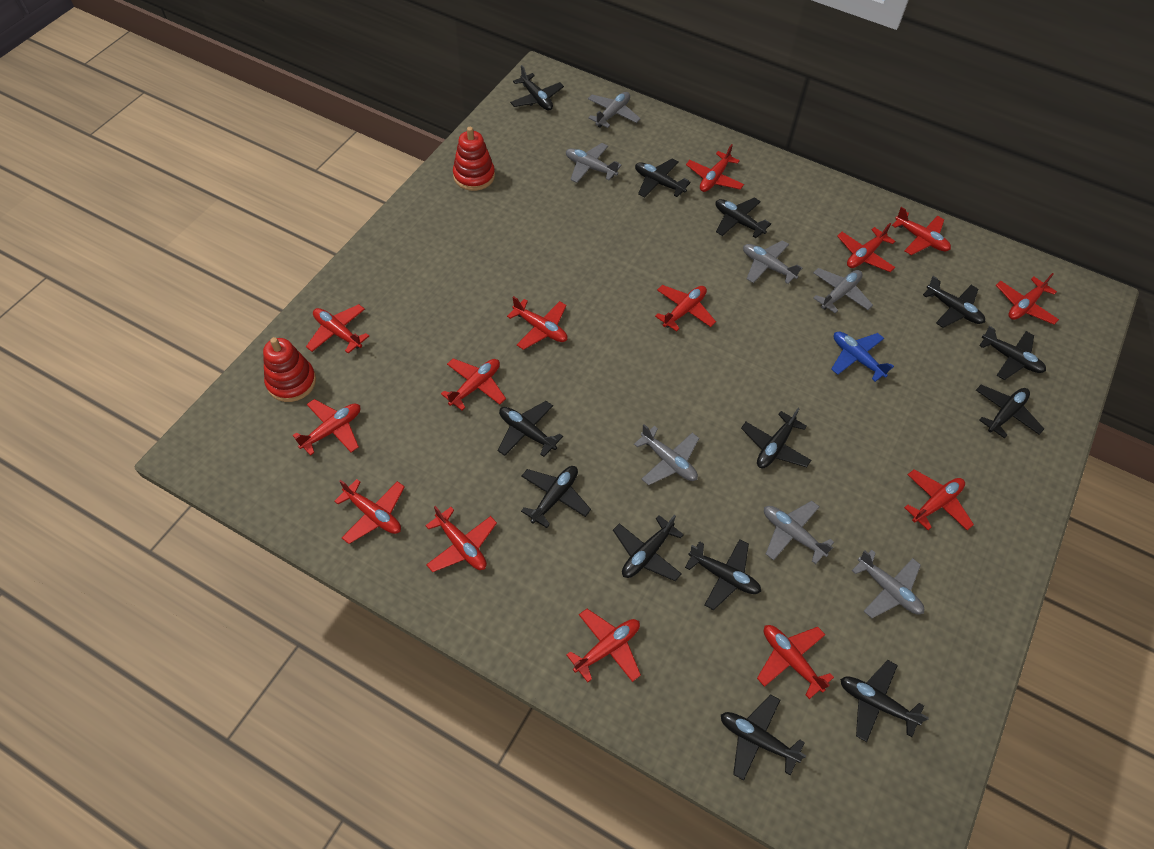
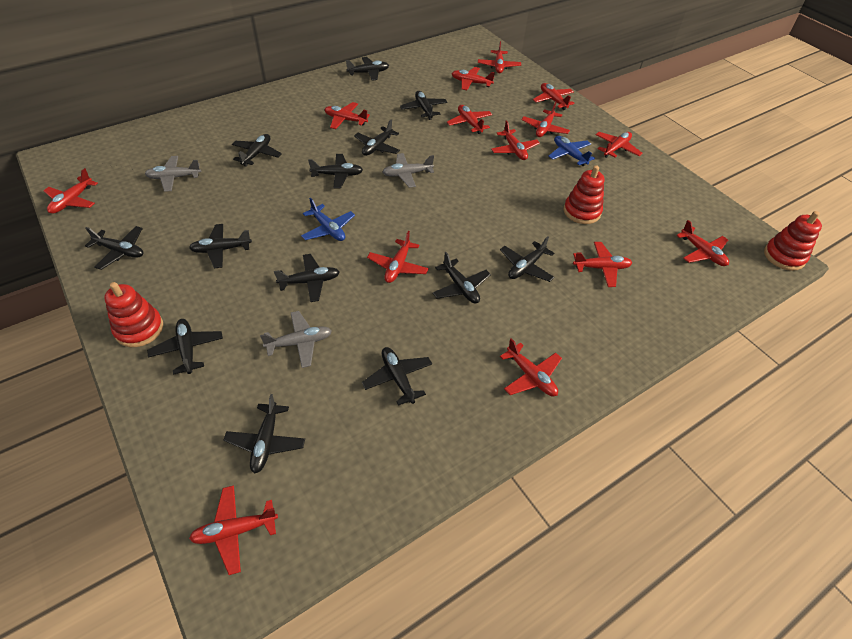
blue plane: 1 -> 2
grey plane: 7 -> 3
red stacking toy: 2 -> 3

